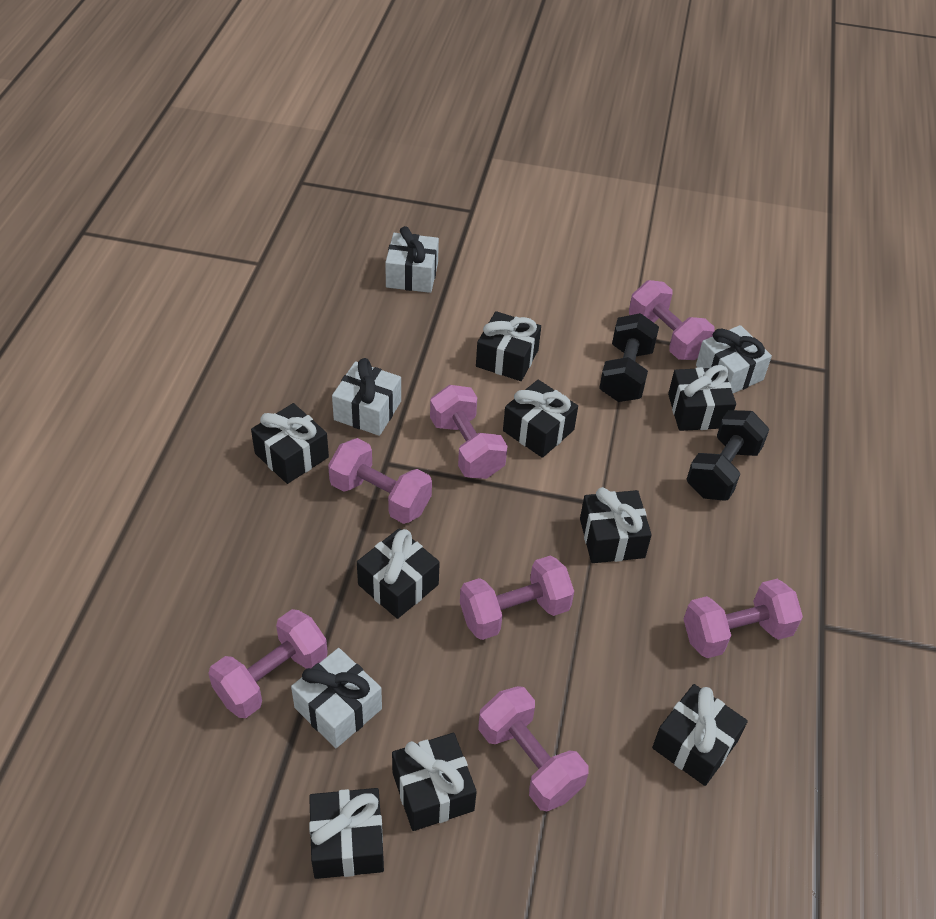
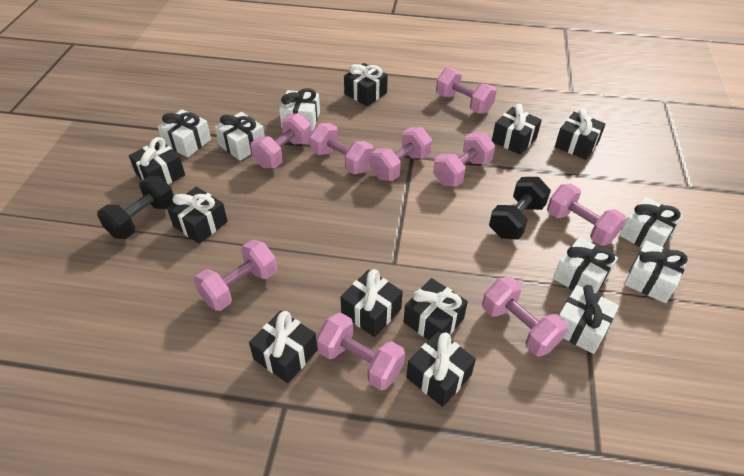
pink dumbbell: 7 -> 9
white gift: 4 -> 7

